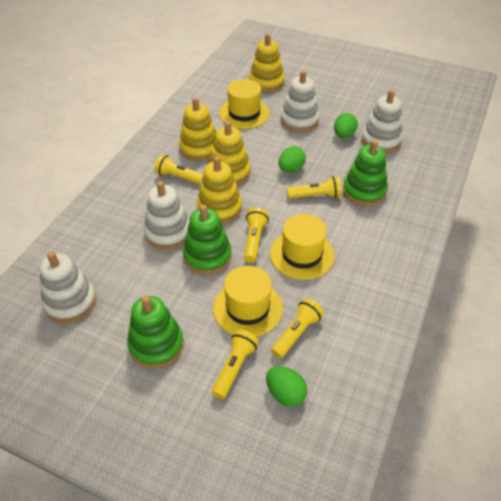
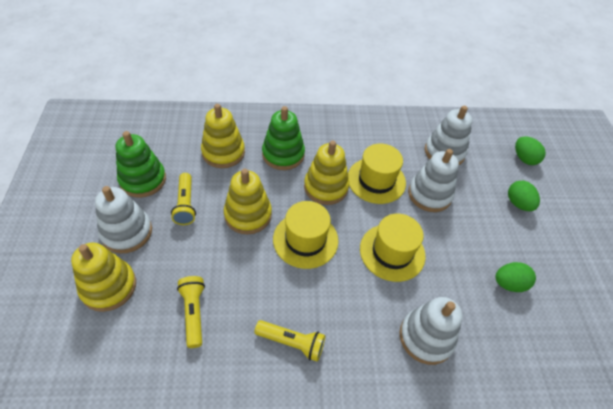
green stacking toy: 3 -> 2
yellow flashlight: 5 -> 3

